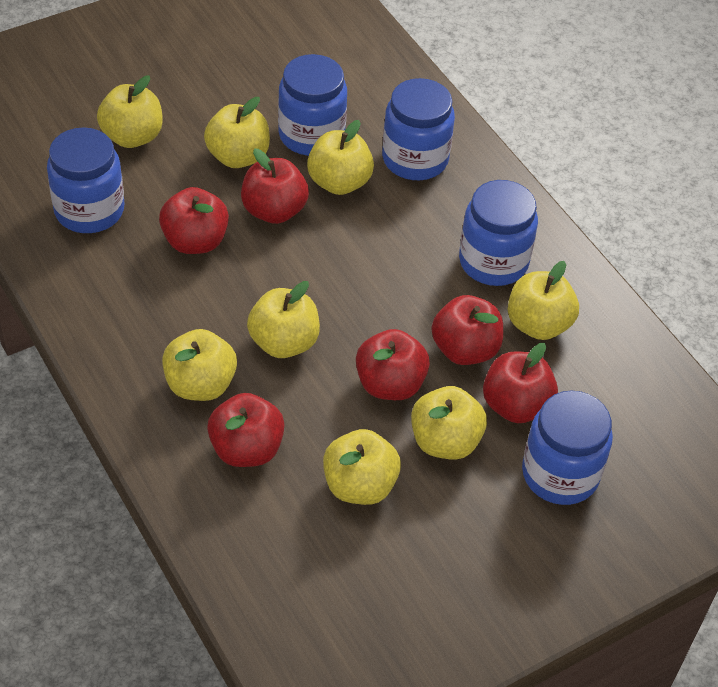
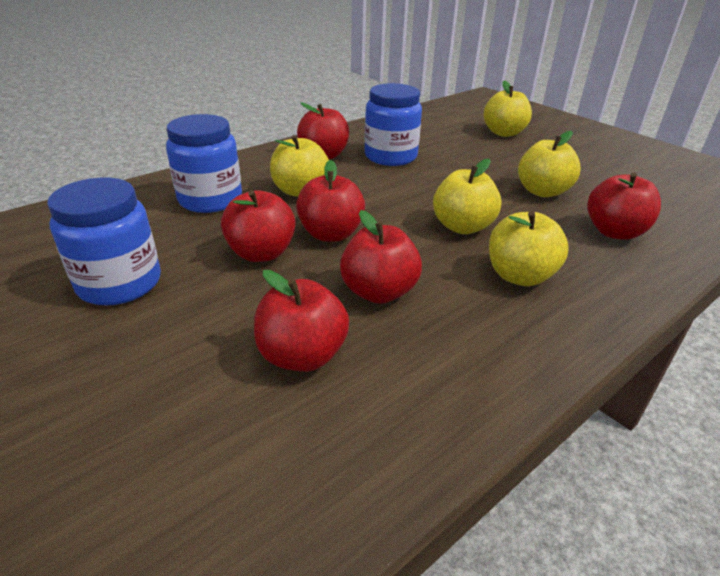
blue jar: 5 -> 3
yellow apple: 8 -> 5

